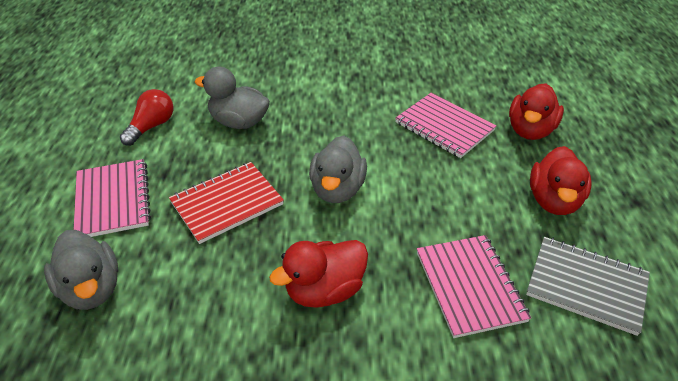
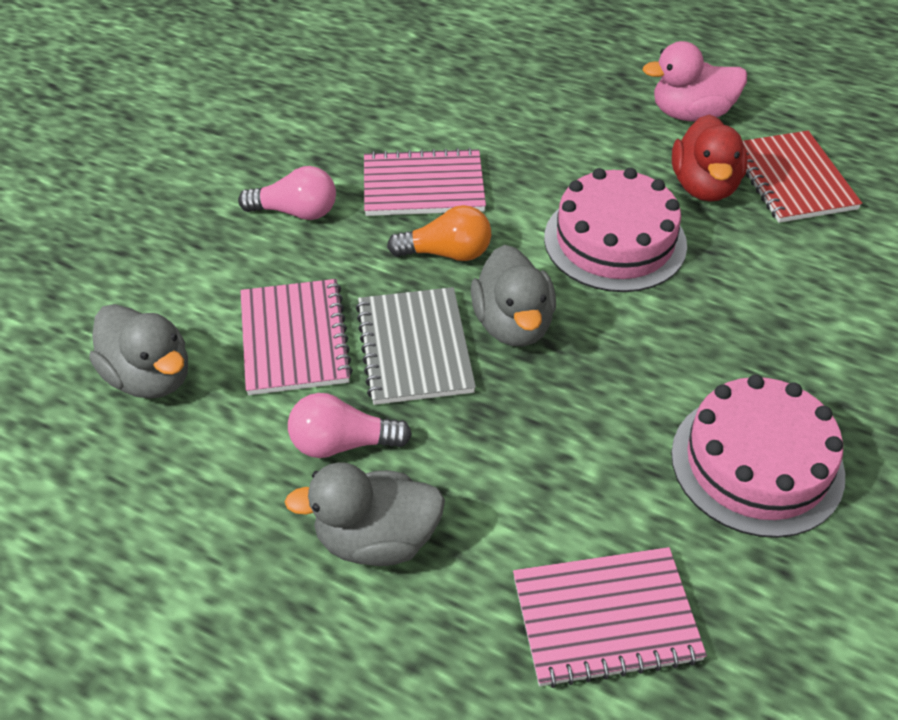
orange light bulb: 0 -> 1
pink cake: 0 -> 2
pink duck: 0 -> 1
pink light bulb: 0 -> 2
red duck: 3 -> 1
red light bulb: 1 -> 0

